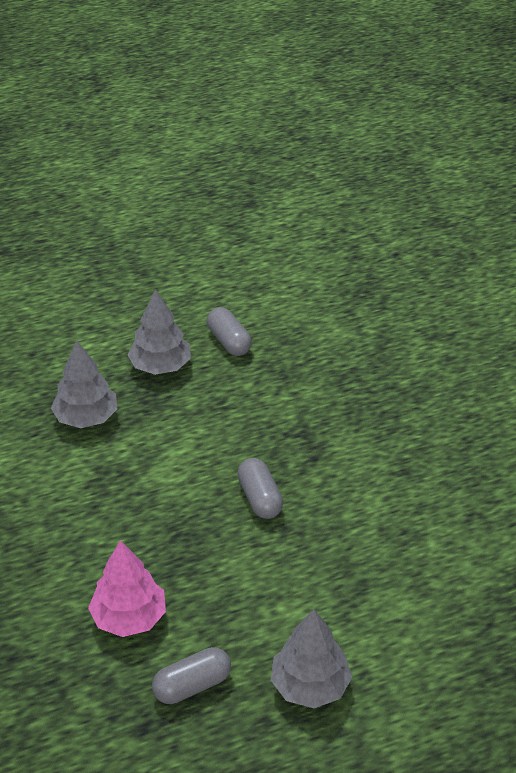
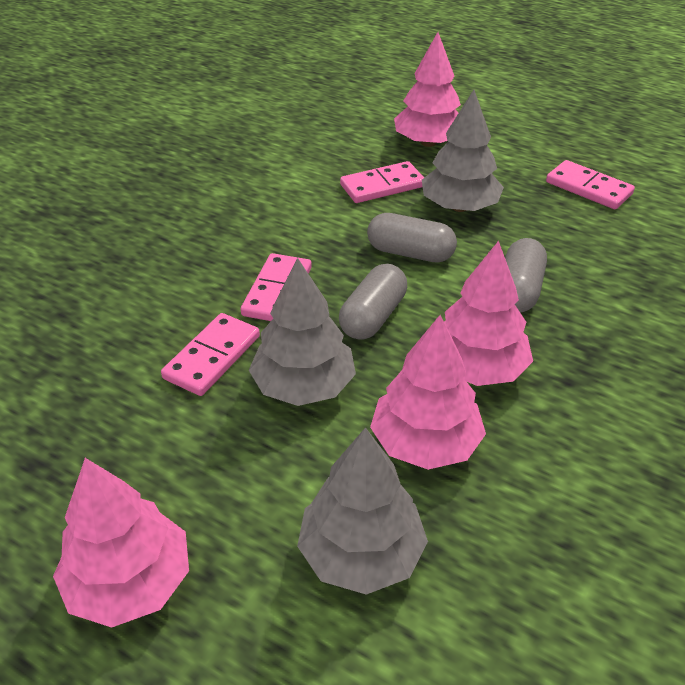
pink domino: 0 -> 4
pink tree: 1 -> 4

